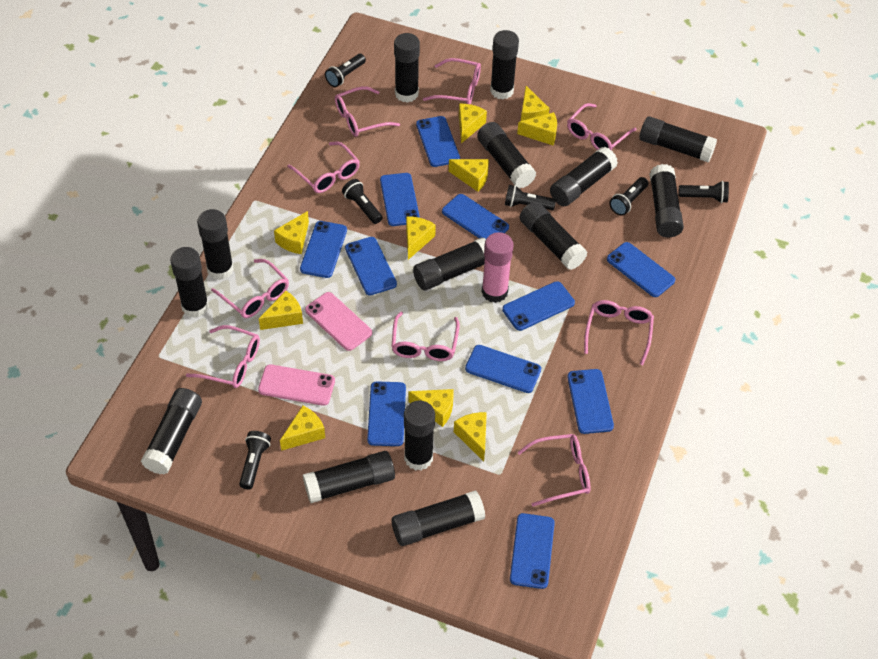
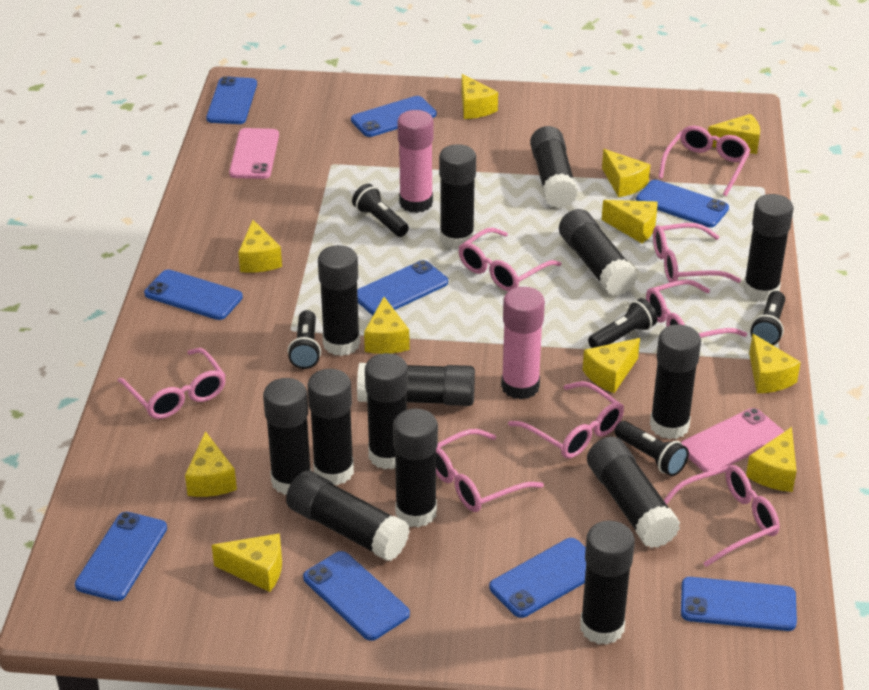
black flashlight: 6 -> 5
blue phone: 11 -> 9
pink glasses: 9 -> 8
pink glue stick: 1 -> 2
yellow cheese: 10 -> 11

